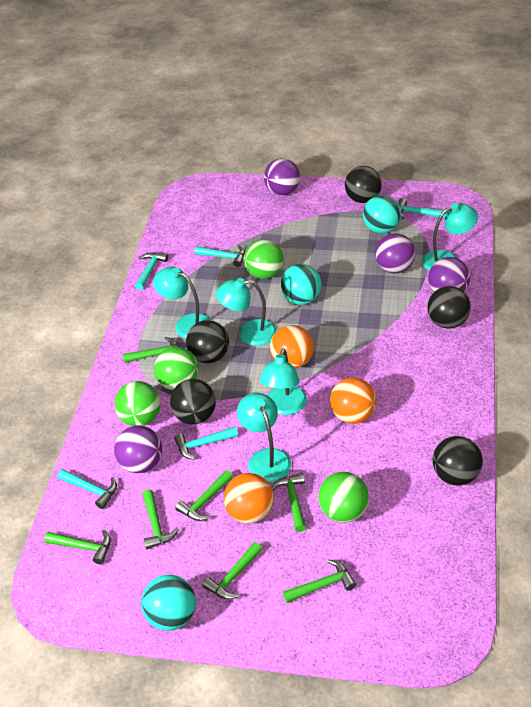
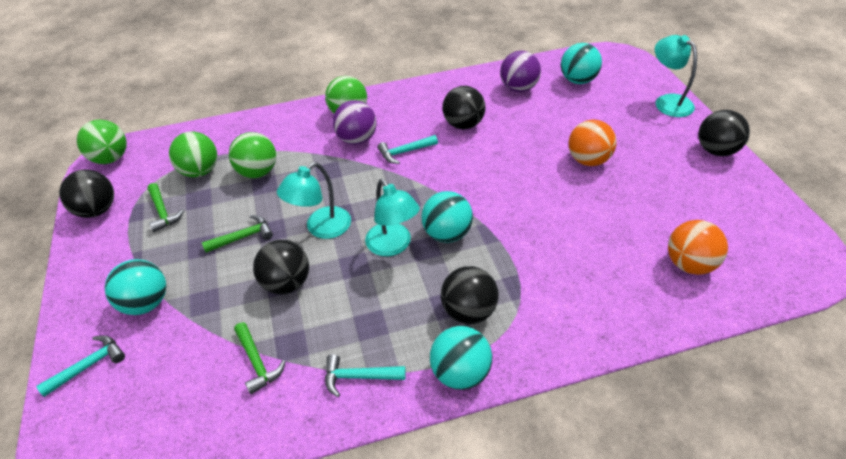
green hammer: 7 -> 3
orange ball: 3 -> 2
purple ball: 4 -> 2
turquoise ball: 3 -> 4
turquoise hammer: 5 -> 3
turquoise lamp: 5 -> 3

